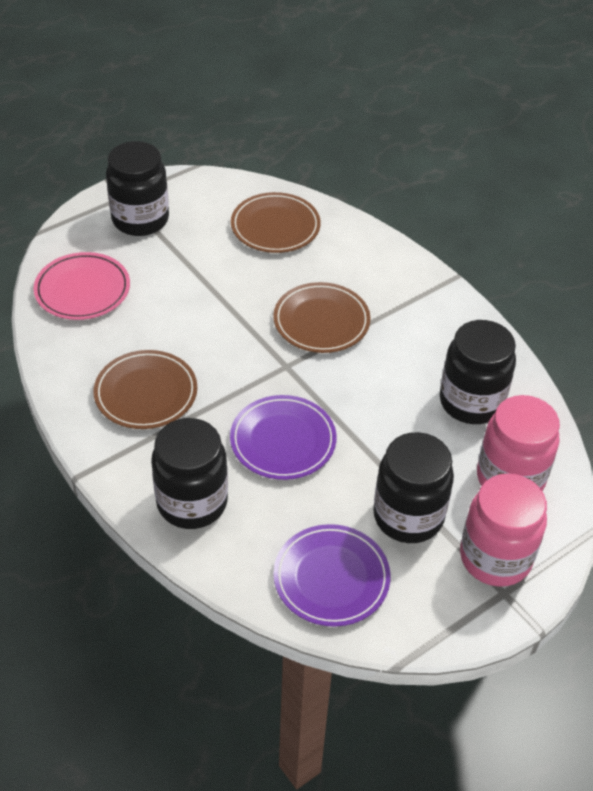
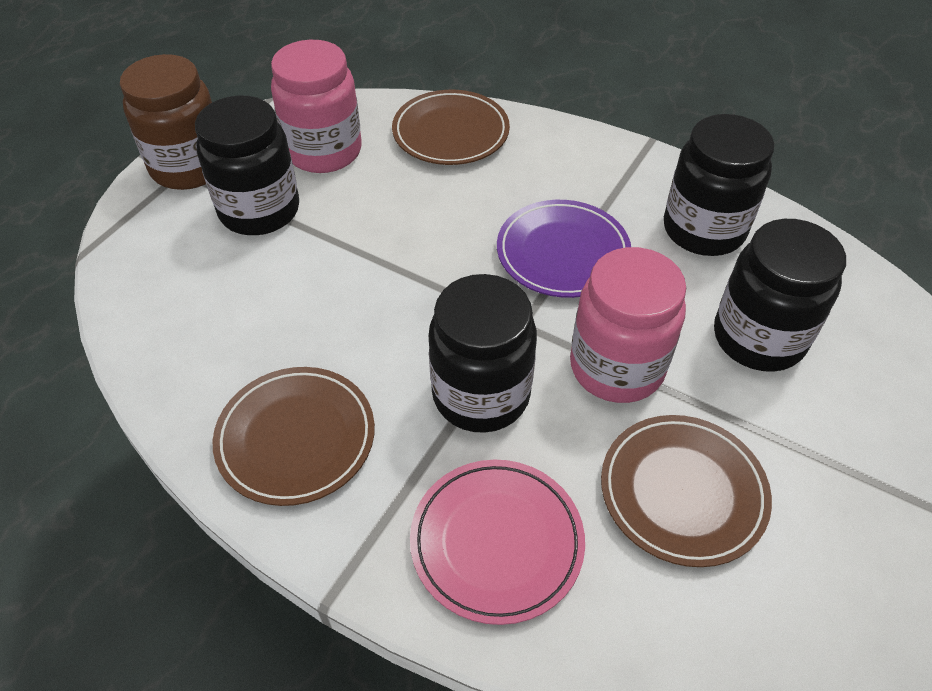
brown jar: 0 -> 1
purple plate: 2 -> 1

